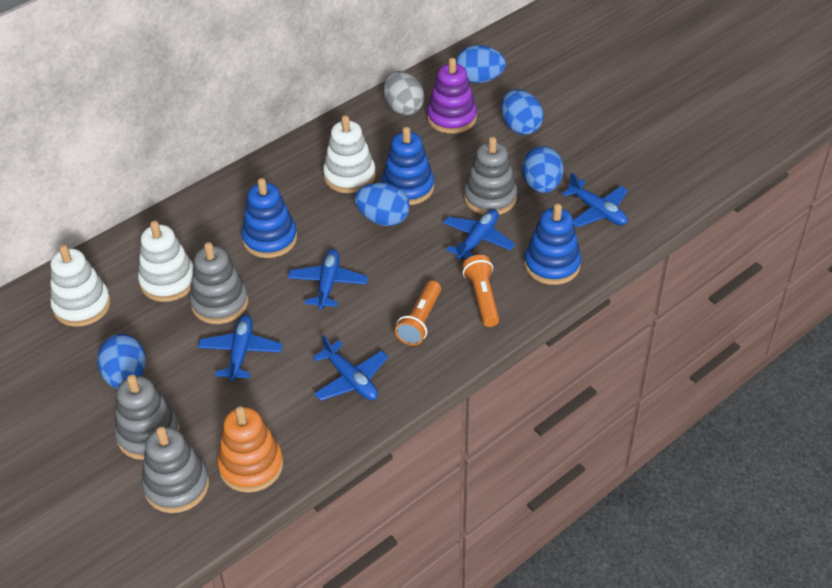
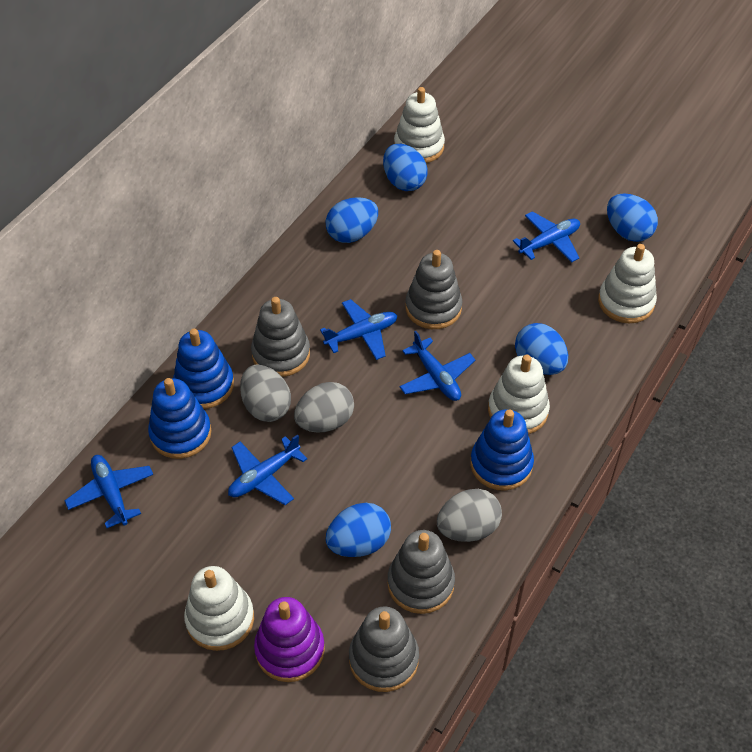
grey egg: 1 -> 3
orange flashlight: 2 -> 0
orange stacking toy: 1 -> 0
white stacking toy: 3 -> 4

